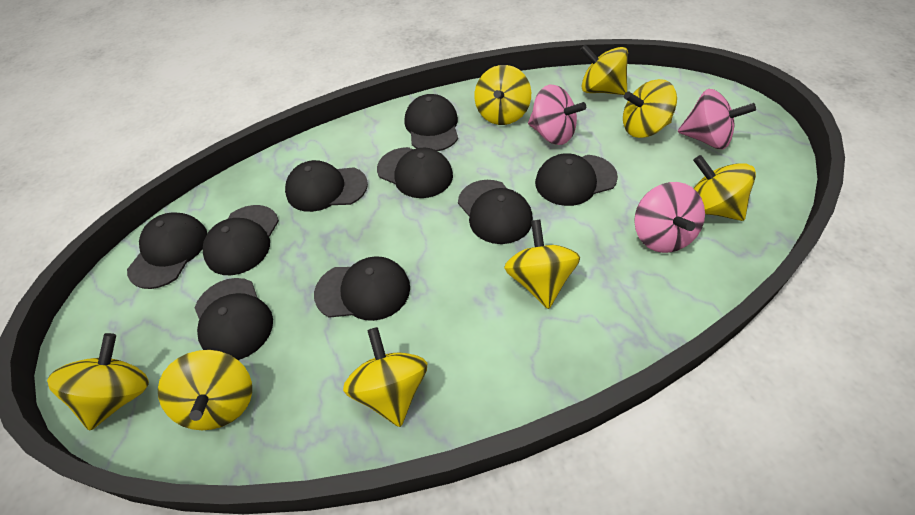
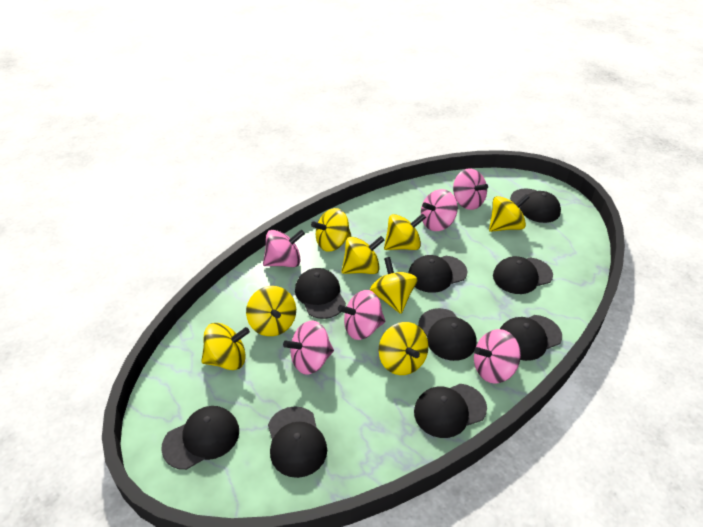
pink spinning top: 3 -> 6

